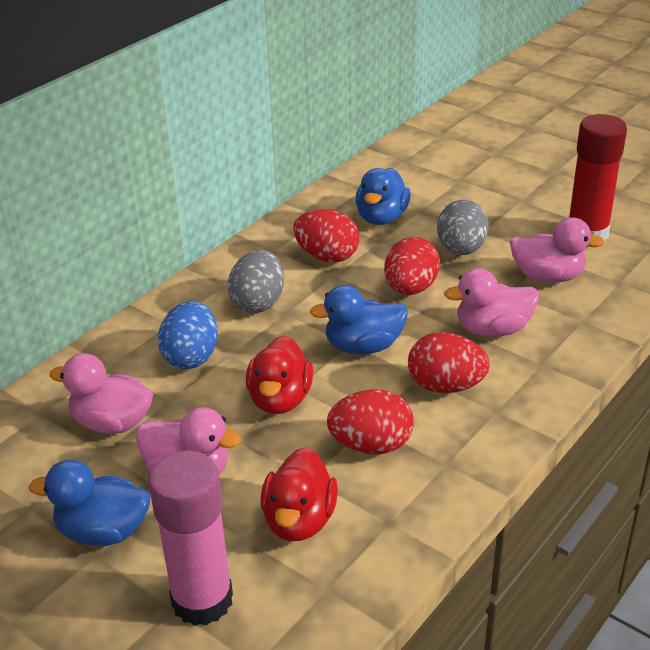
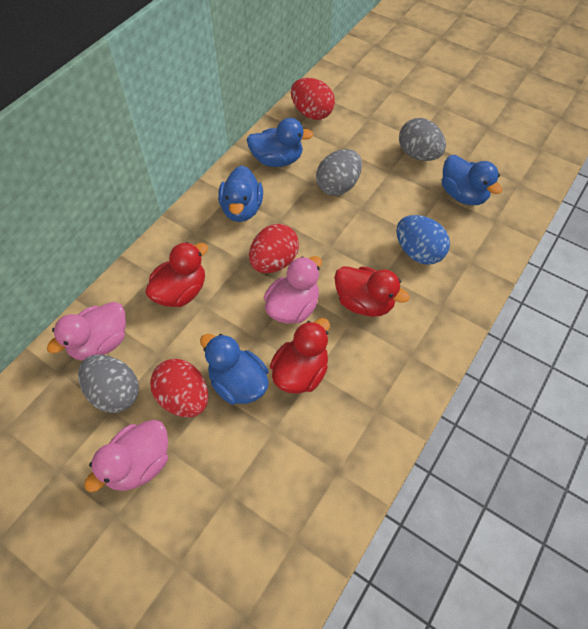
blue duck: 3 -> 4
grey egg: 2 -> 3
pink duck: 4 -> 3
pink glue stick: 1 -> 0
red duck: 2 -> 3
red egg: 4 -> 3
red glue stick: 1 -> 0

